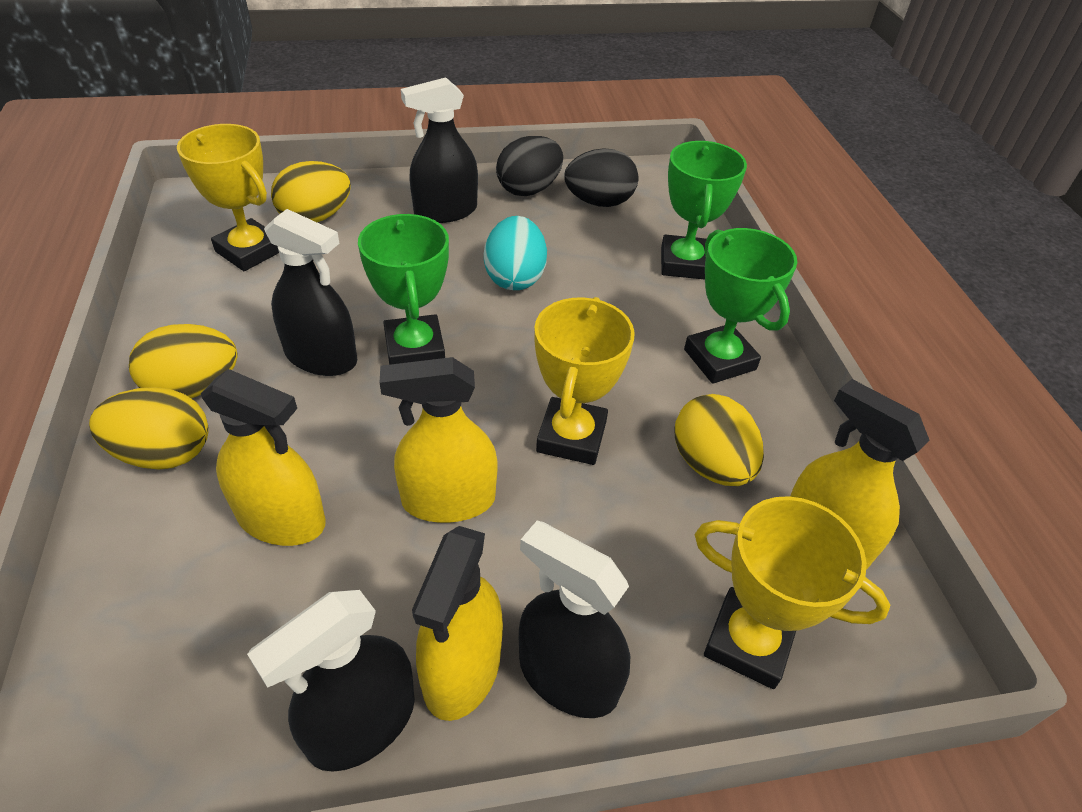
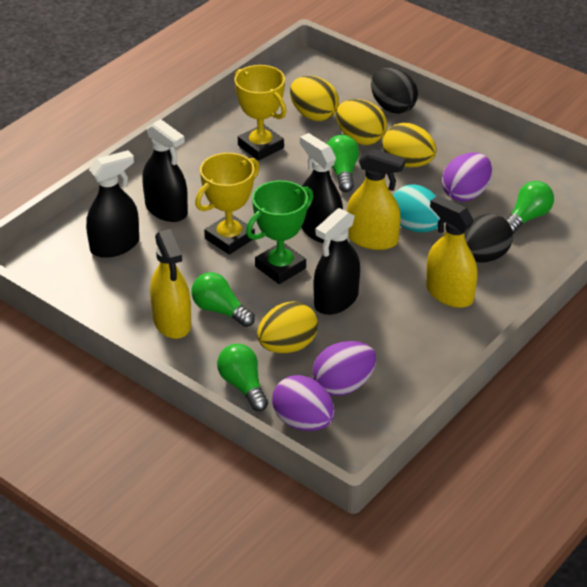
green light bulb: 0 -> 4
green trophy: 3 -> 1
purple egg: 0 -> 3
yellow spray bottle: 4 -> 3
yellow trophy: 3 -> 2

